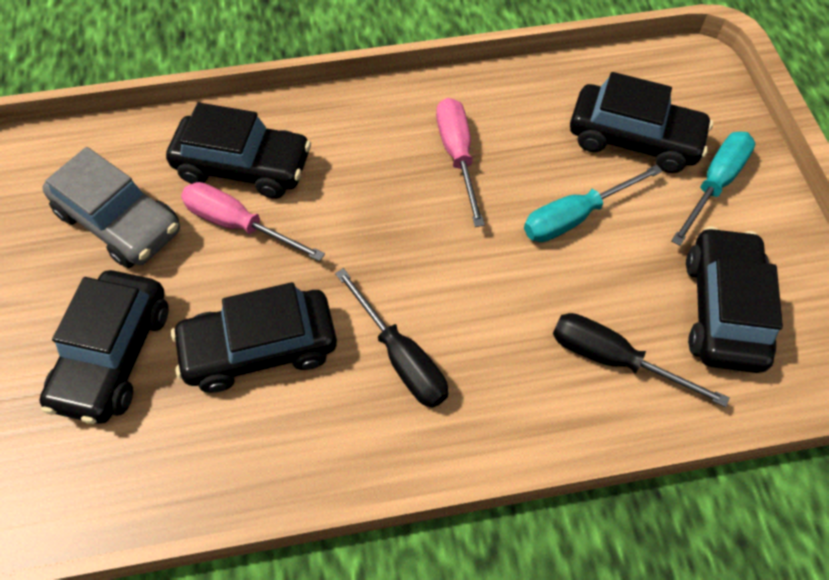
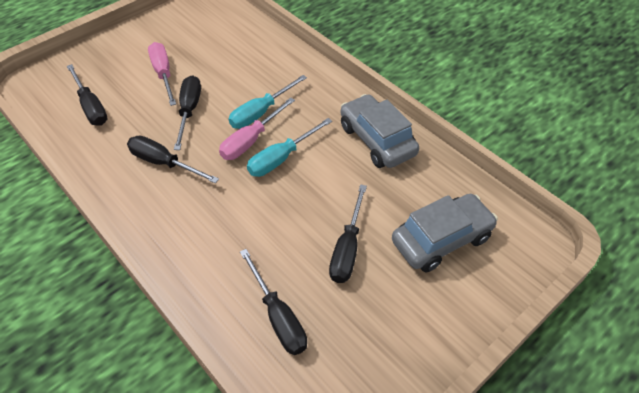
black car: 5 -> 0
black screwdriver: 2 -> 5
grey car: 1 -> 2

